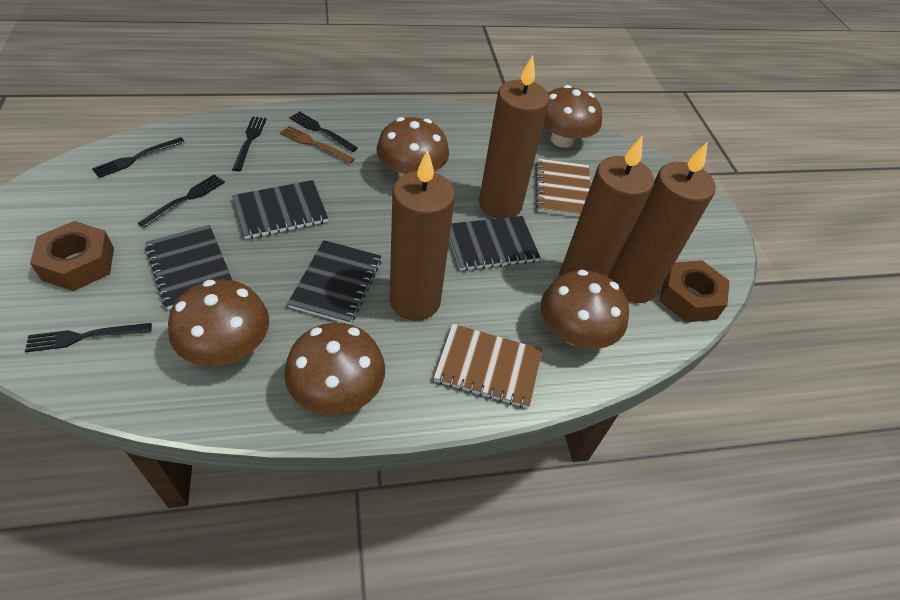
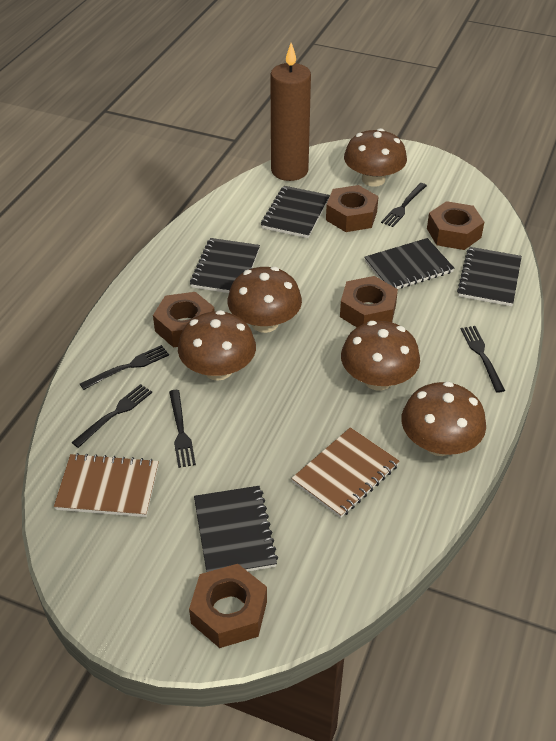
black notebook: 4 -> 5
brown candle: 4 -> 1
brown fork: 1 -> 0
brown nut: 2 -> 5

